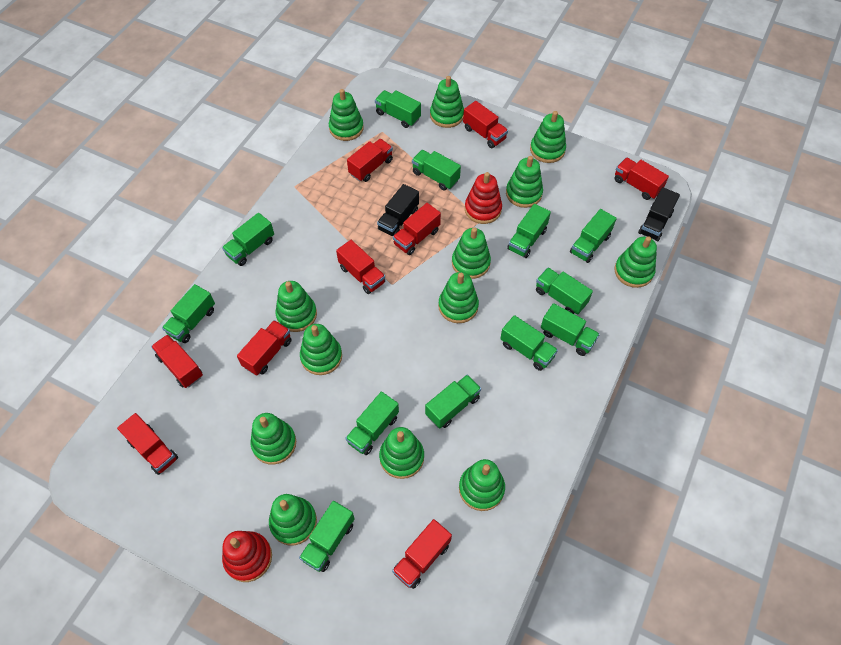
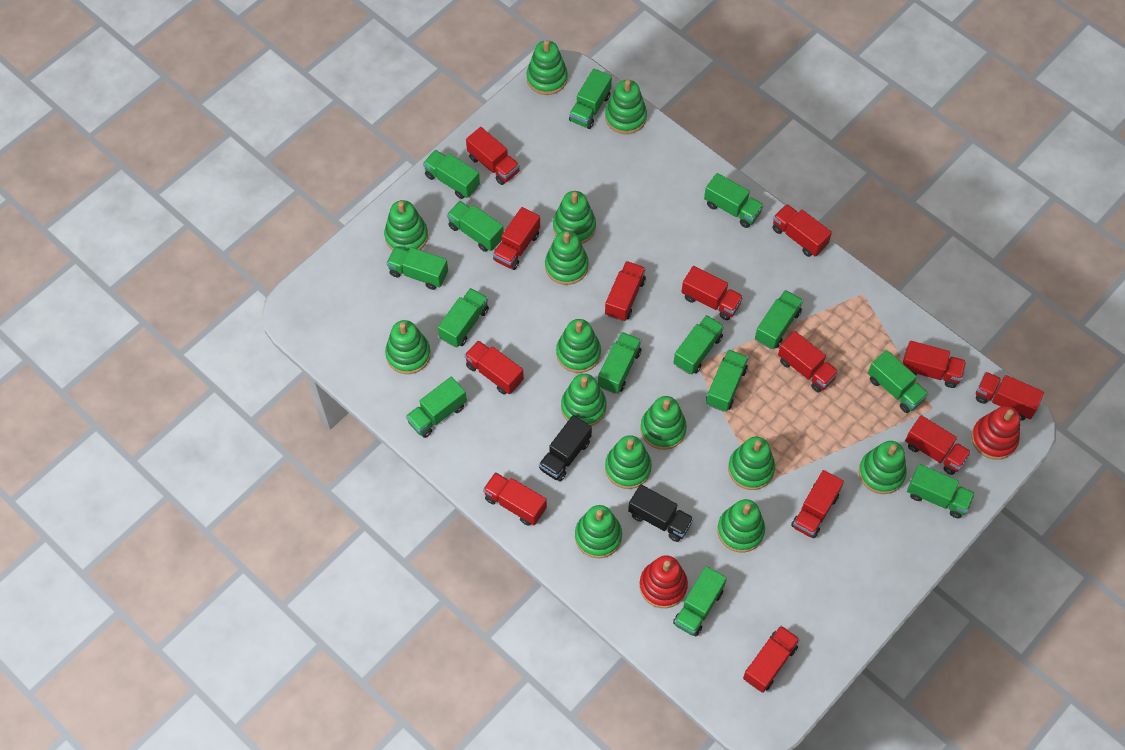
green stacking toy: 13 -> 14
green truck: 12 -> 14
red truck: 9 -> 13

